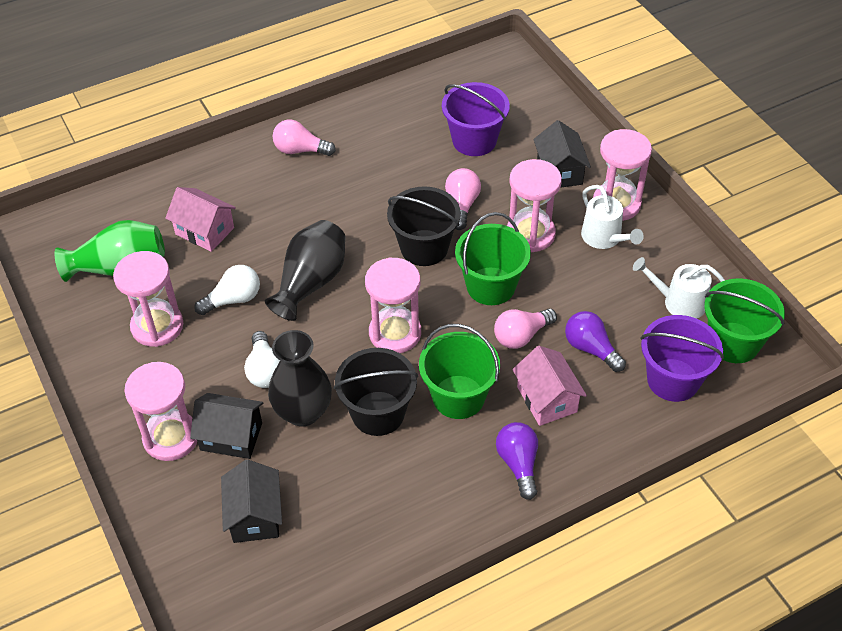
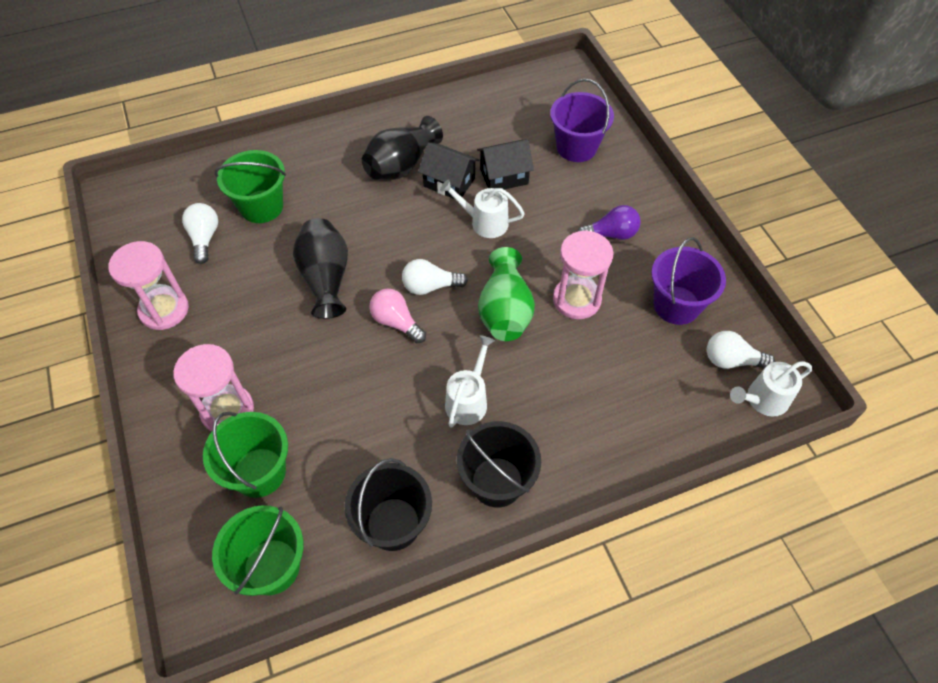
black house: 3 -> 2
pink hourglass: 5 -> 3
pink house: 2 -> 0
pink light bulb: 3 -> 1
purple light bulb: 2 -> 1
white light bulb: 2 -> 3
white watering can: 2 -> 3

